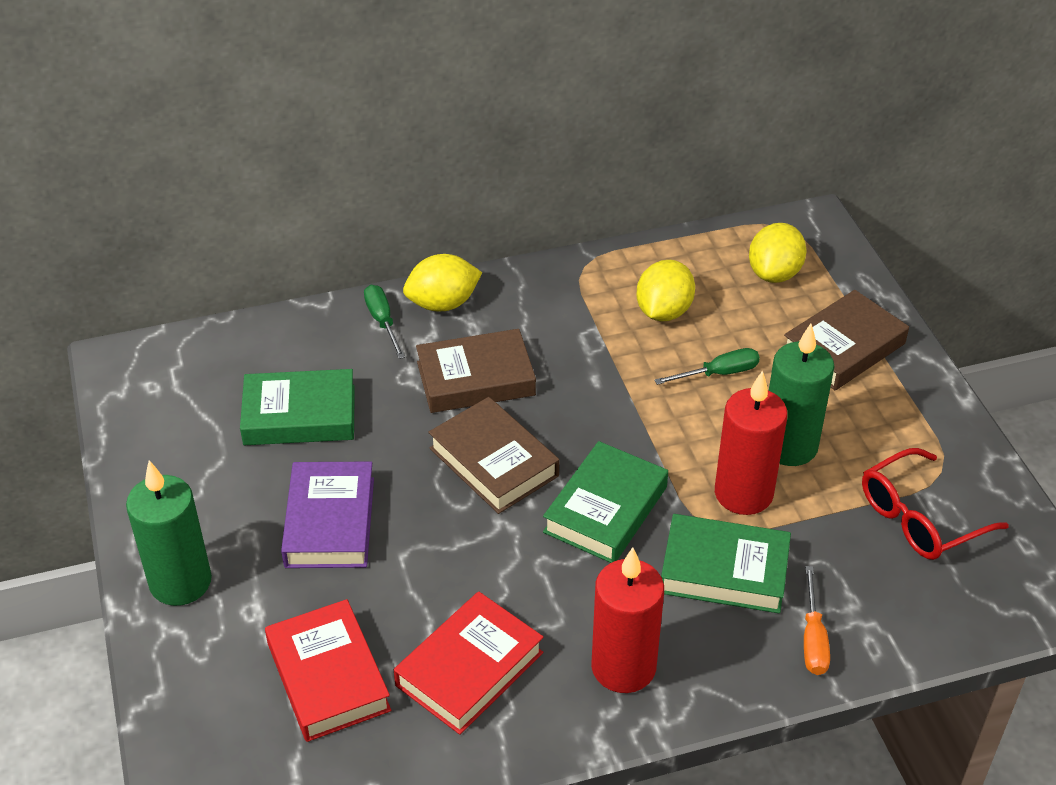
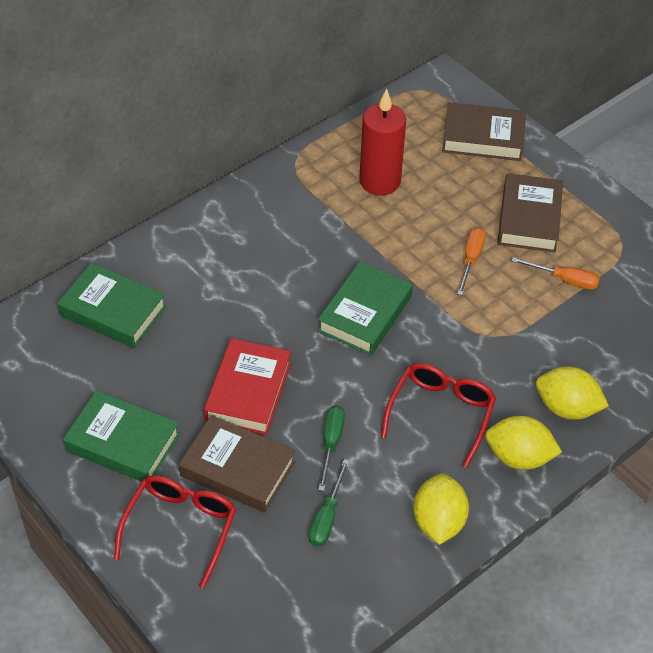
green candle: 2 -> 0
orange screwdriver: 1 -> 2
purple book: 1 -> 0
red book: 2 -> 1
red candle: 2 -> 1
red glasses: 1 -> 2

